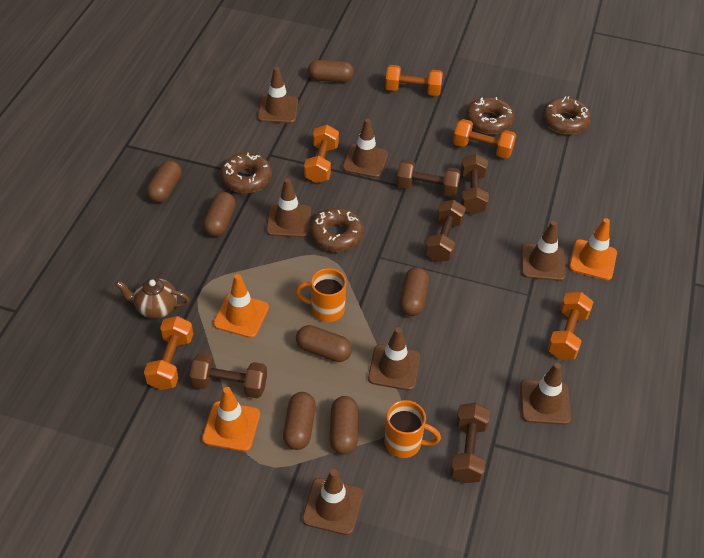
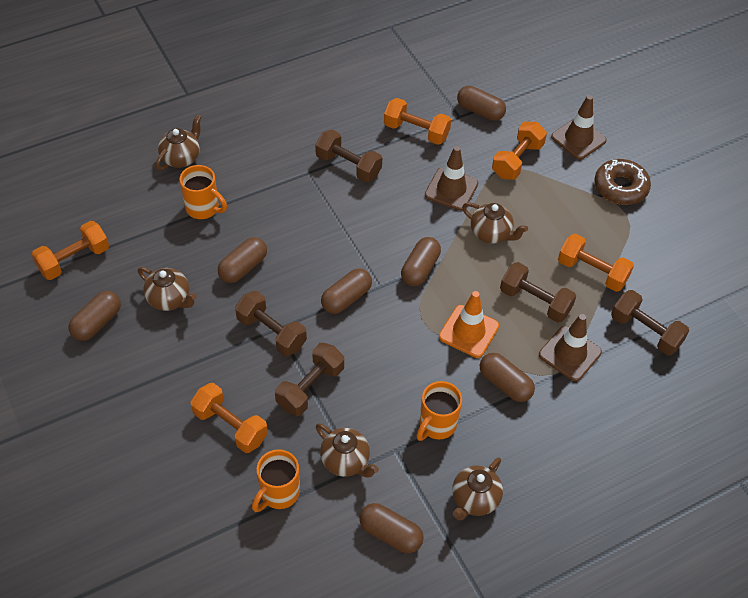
brown donut: 4 -> 1
brown teapot: 1 -> 5
brown traffic cone: 7 -> 3
orange mug: 2 -> 3
orange traffic cone: 3 -> 1

